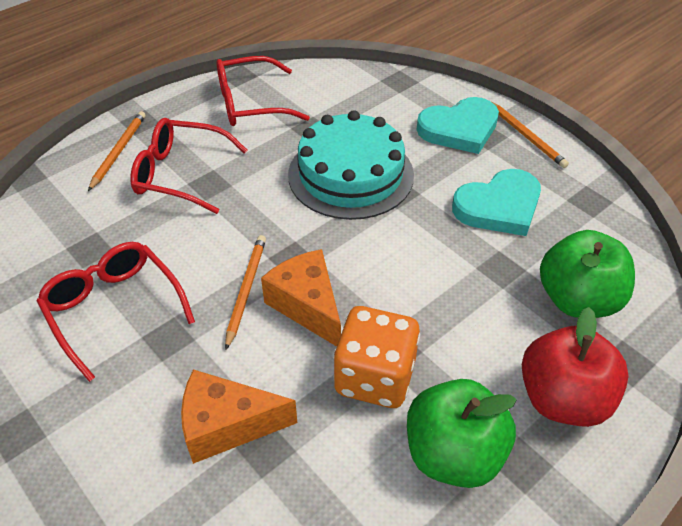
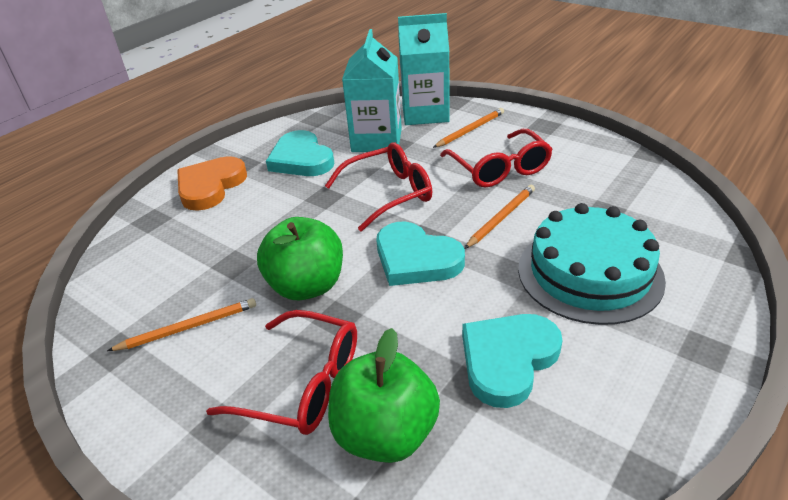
orange cheese: 2 -> 0
orange dice: 1 -> 0
orange heart: 0 -> 1
red apple: 1 -> 0
turquoise carton: 0 -> 2
turquoise heart: 2 -> 3

